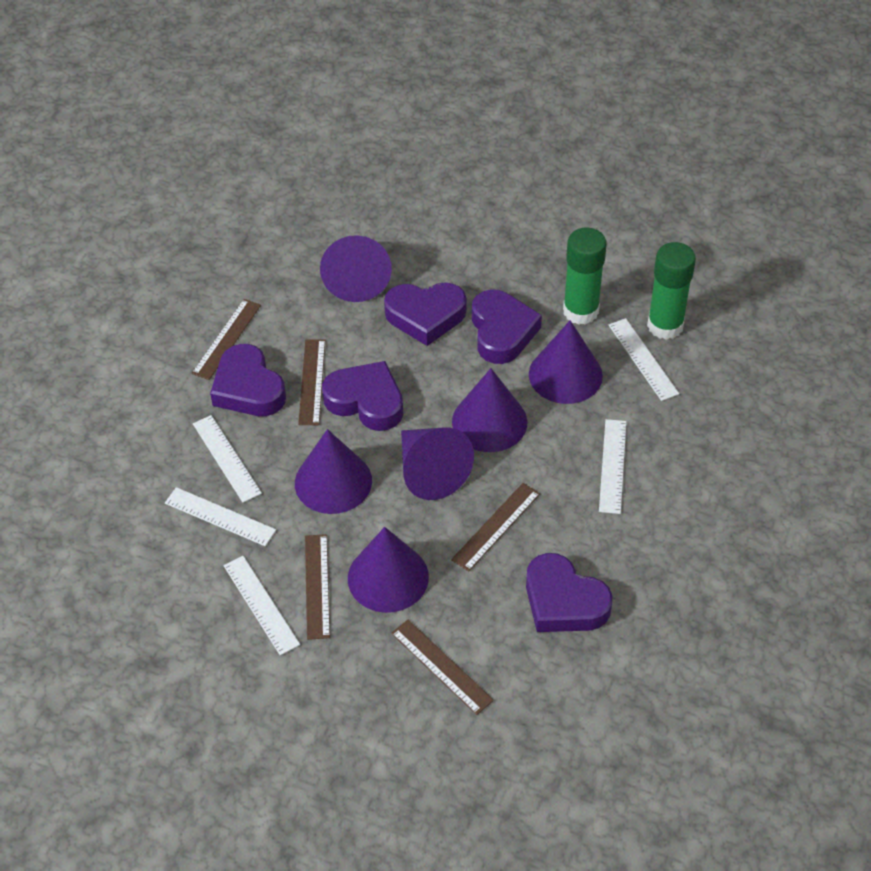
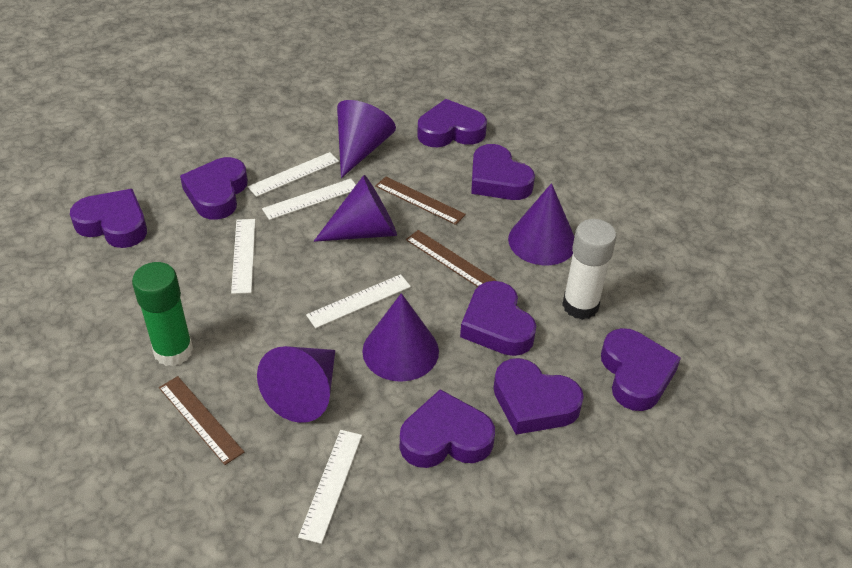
brown ruler: 5 -> 3
green glue stick: 2 -> 1
purple cone: 6 -> 5
purple heart: 5 -> 8
white glue stick: 0 -> 1

